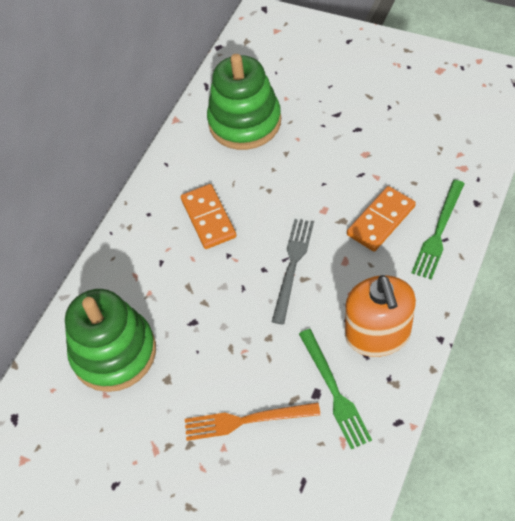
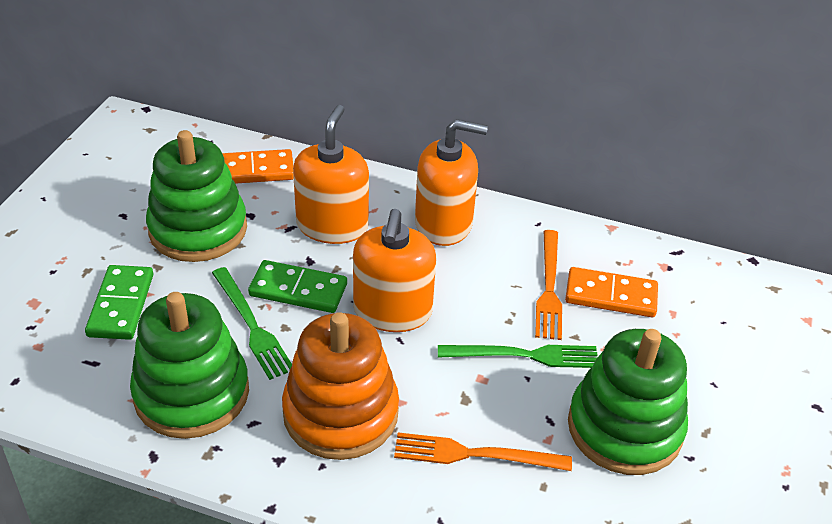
green domino: 0 -> 2
green stacking toy: 2 -> 3
grey fork: 1 -> 0
orange fork: 1 -> 2
orange soap dispenser: 1 -> 3
orange stacking toy: 0 -> 1

